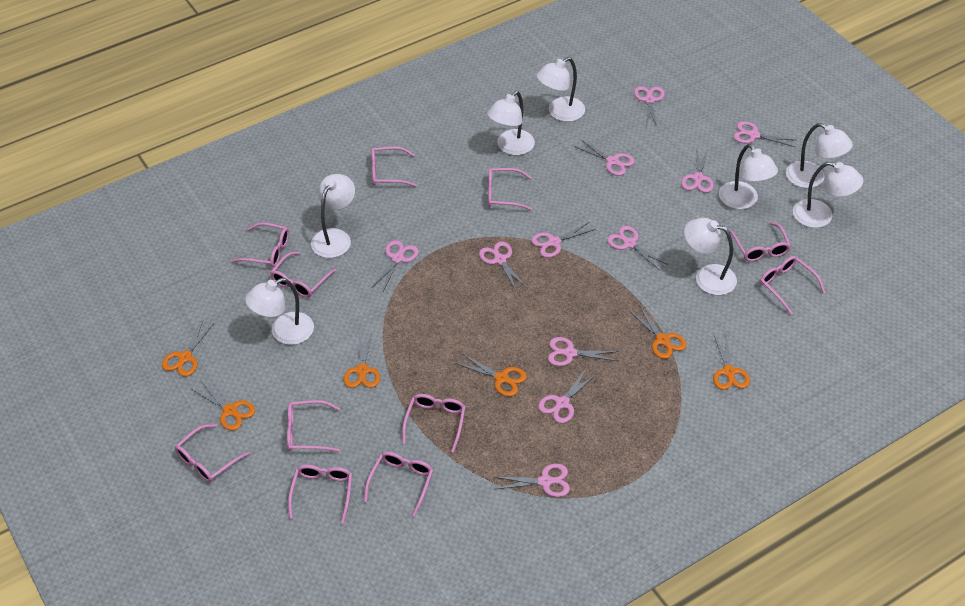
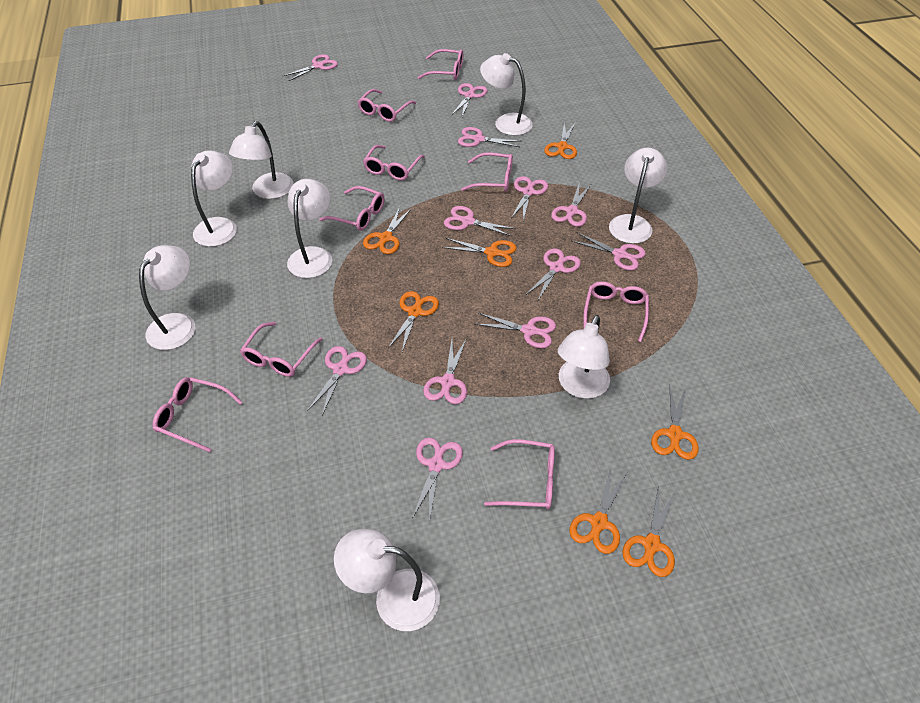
orange scissors: 6 -> 7
pink glasses: 11 -> 9
pink scissors: 11 -> 12

